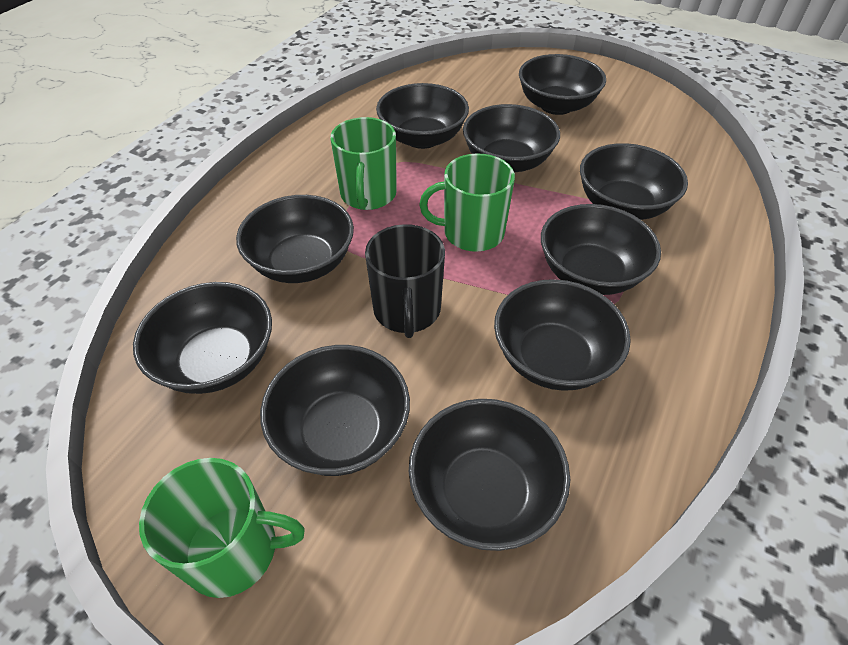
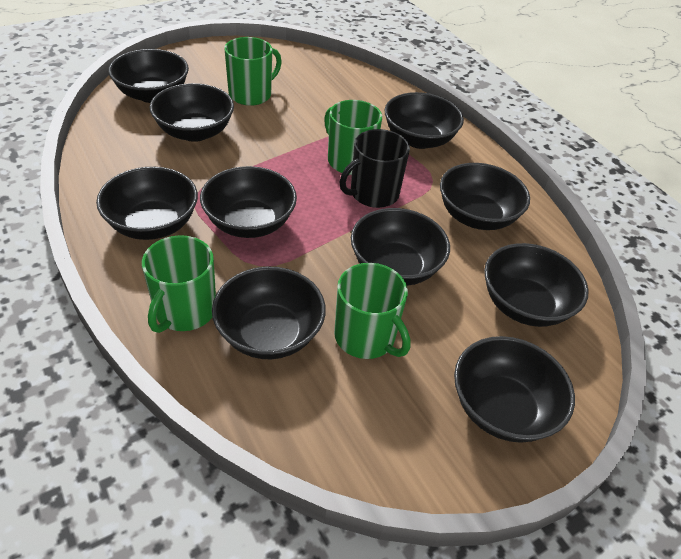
green mug: 3 -> 4

